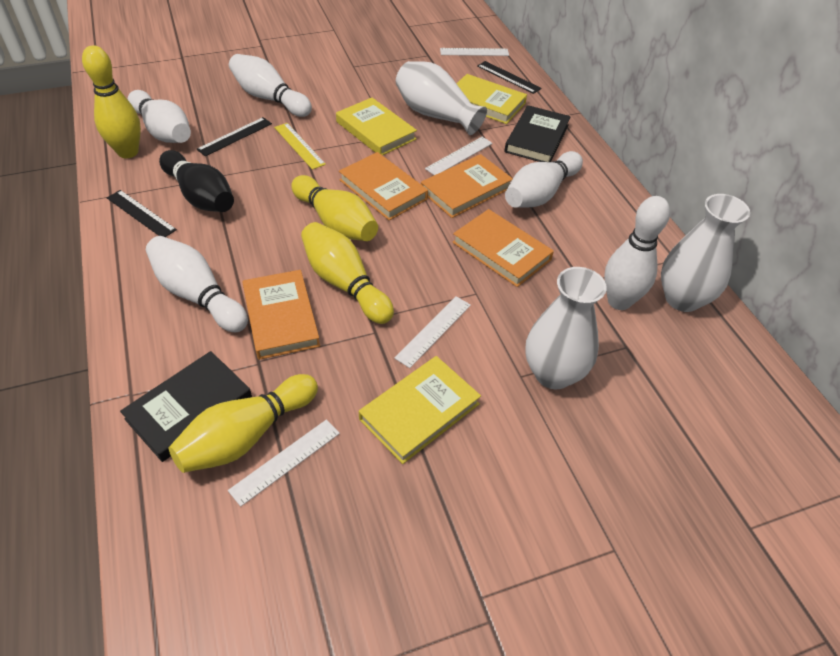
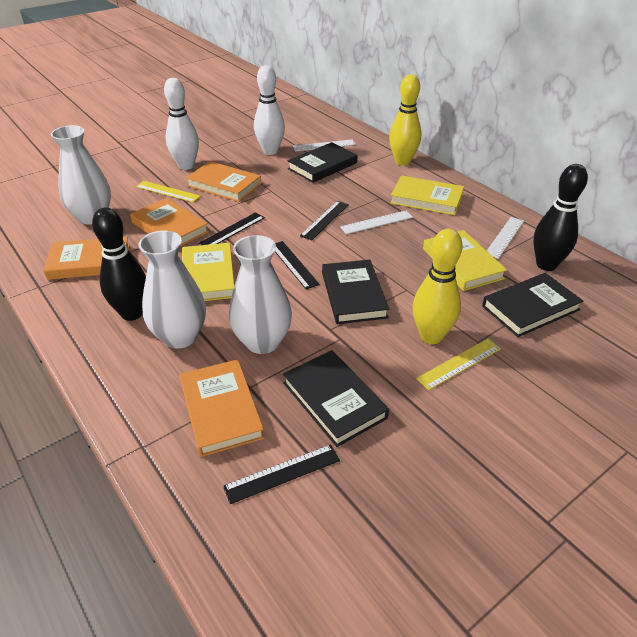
black book: 2 -> 4
black bowling pin: 1 -> 2
black ruler: 3 -> 4
white bowling pin: 5 -> 2
white ruler: 4 -> 3
yellow bowling pin: 4 -> 2
yellow ruler: 1 -> 2

